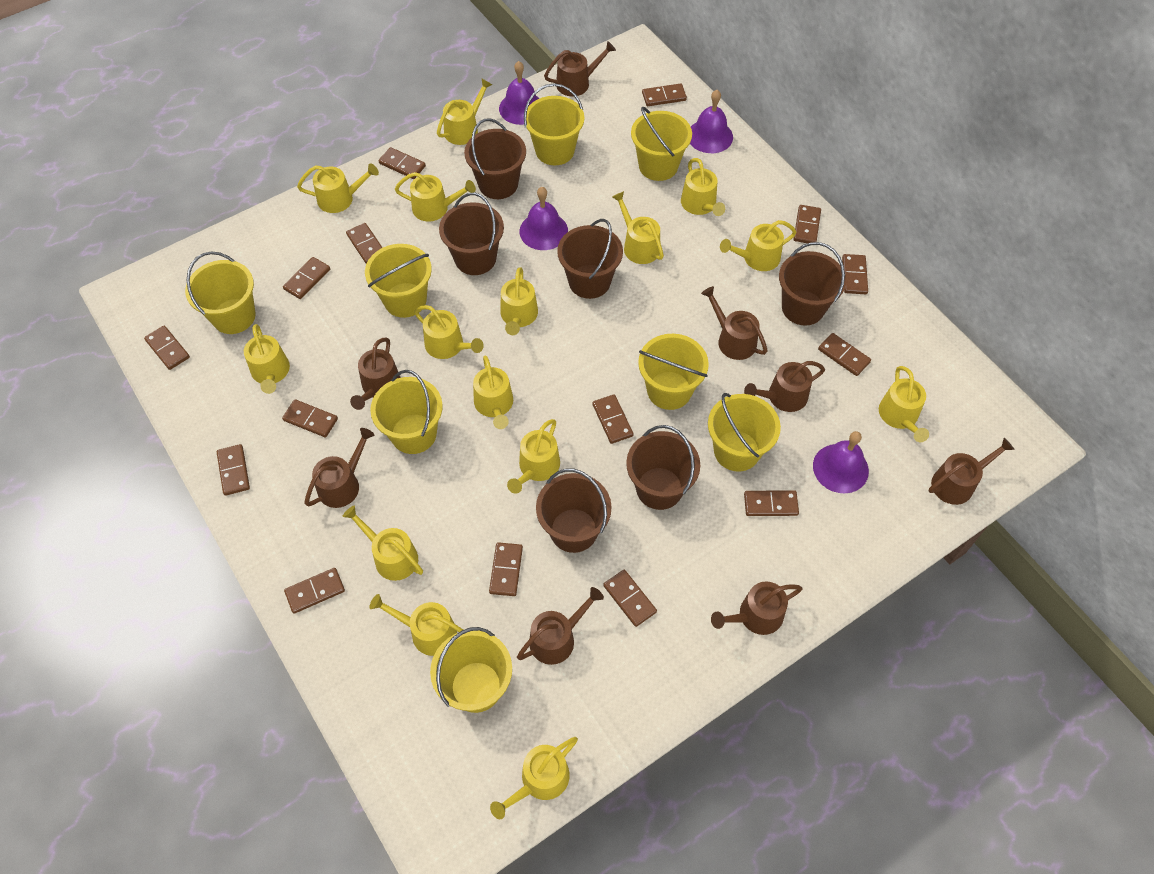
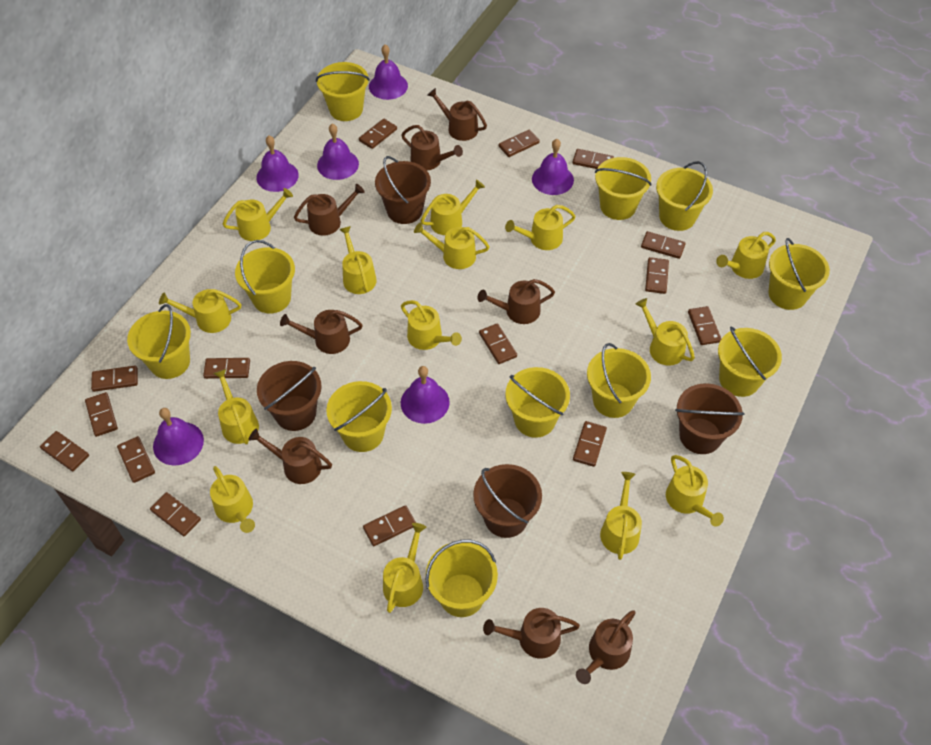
brown bucket: 6 -> 4
purple bell: 4 -> 6
yellow bucket: 8 -> 11
yellow watering can: 15 -> 14

